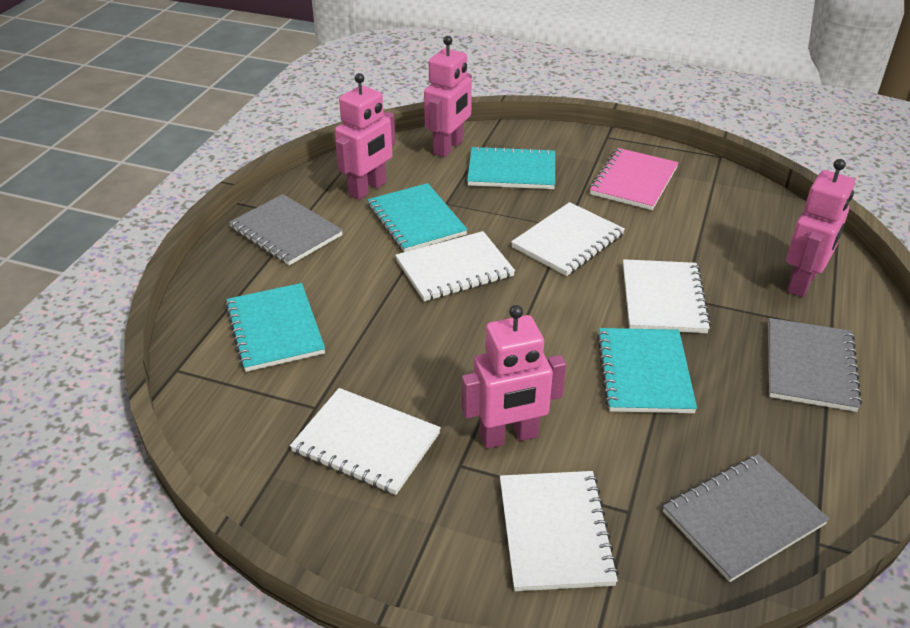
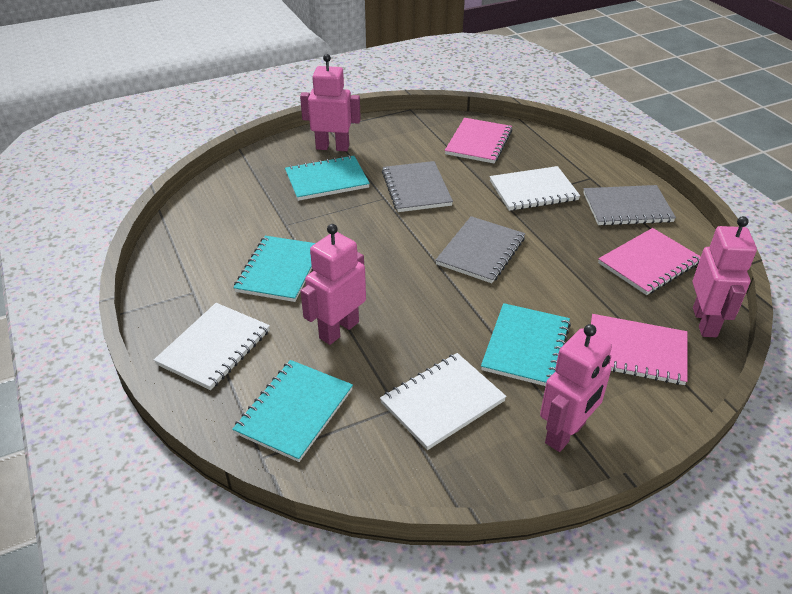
pink notebook: 1 -> 3
white notebook: 5 -> 3

